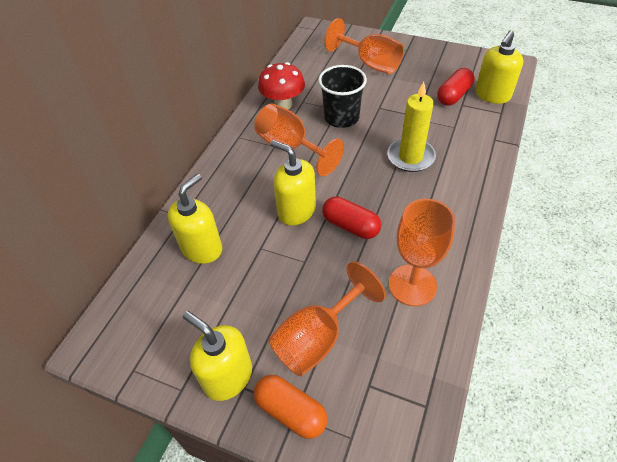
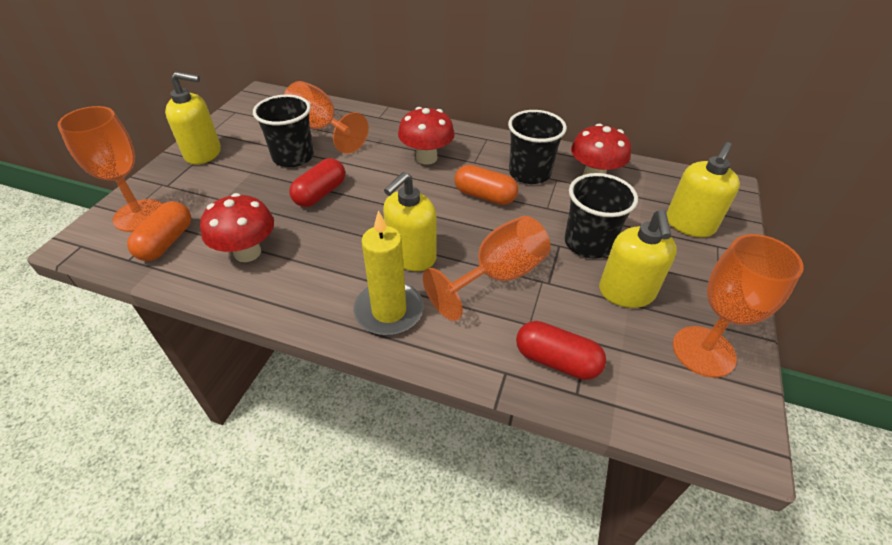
black cup: 1 -> 3
orange capsule: 1 -> 2
red mushroom: 1 -> 3

